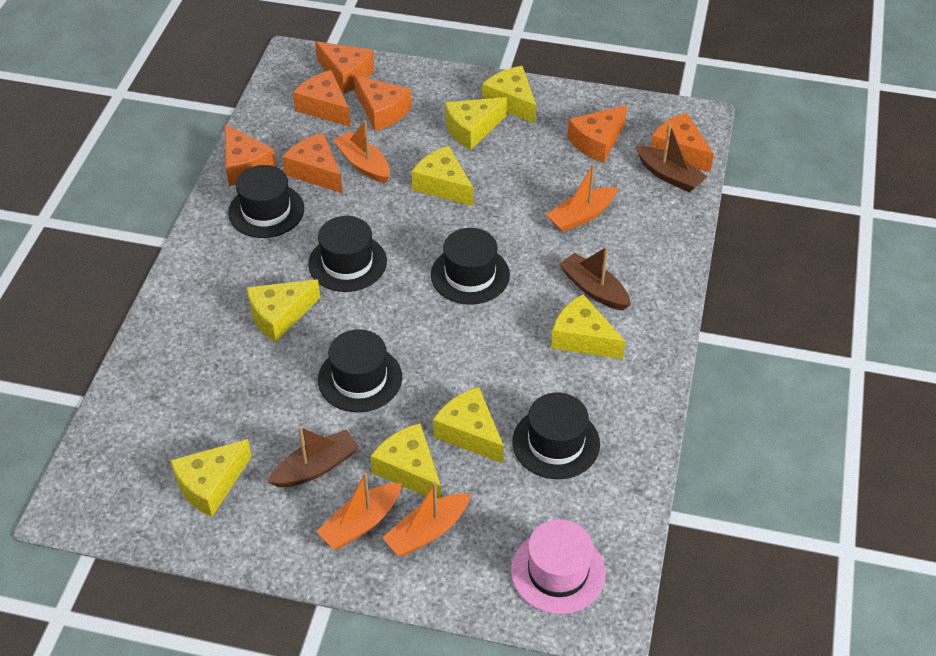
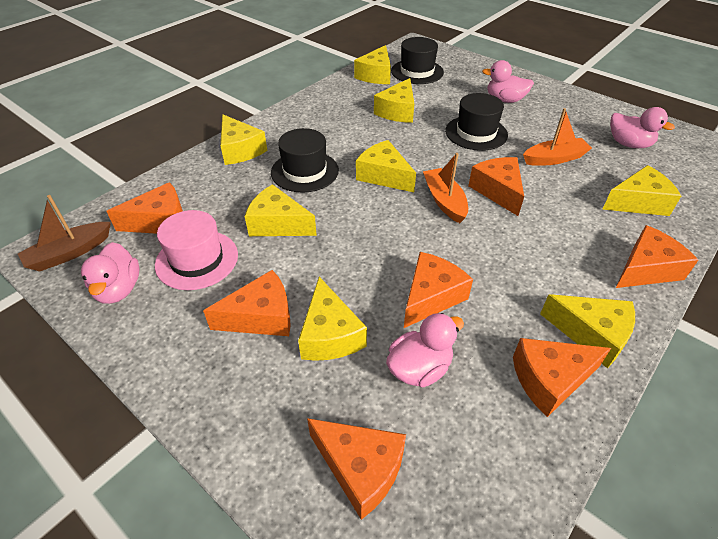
black hat: 5 -> 3
brown boat: 3 -> 1
orange boat: 4 -> 2
pink duck: 0 -> 4

